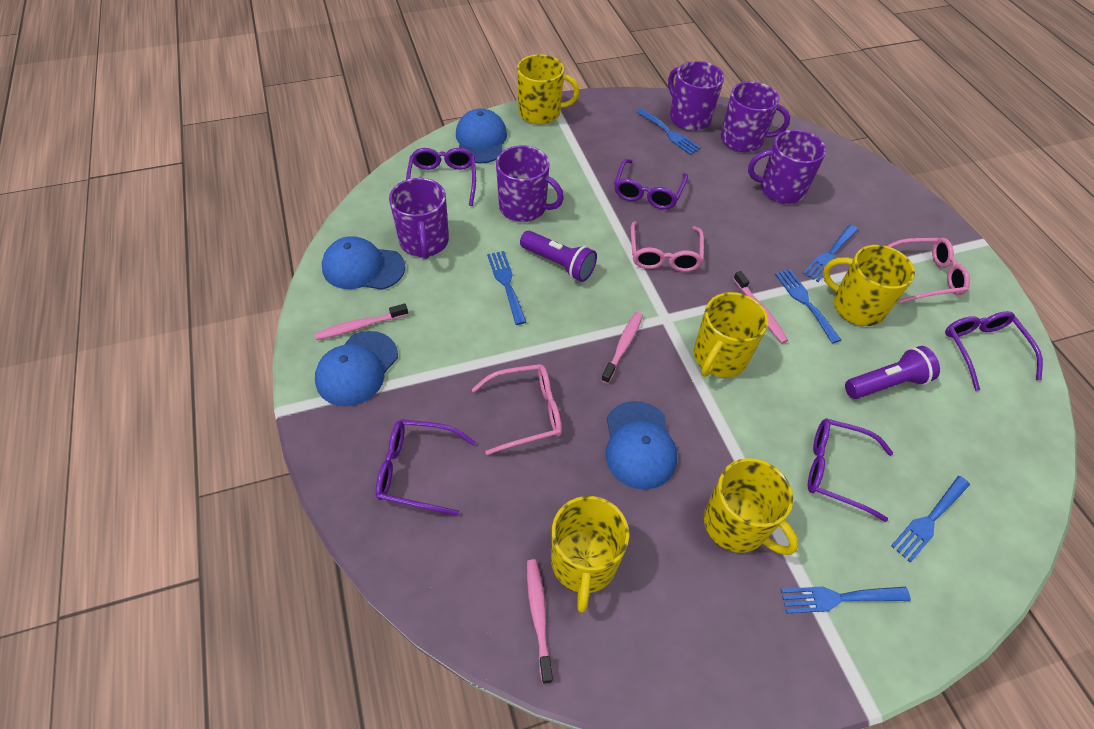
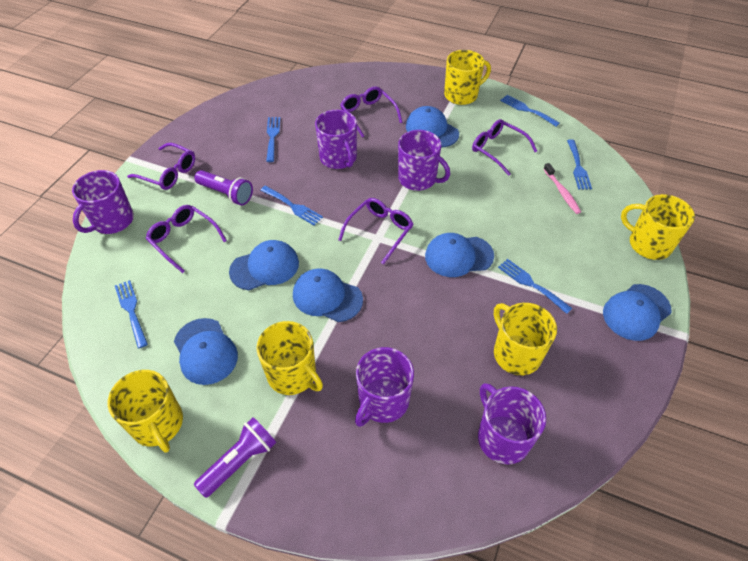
blue cap: 4 -> 6
pink glasses: 3 -> 0
pink toothbrush: 4 -> 1

